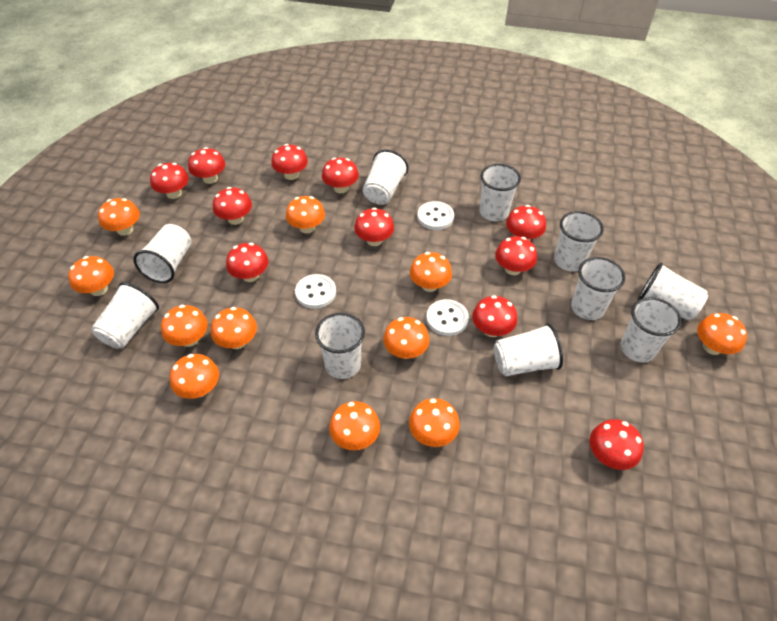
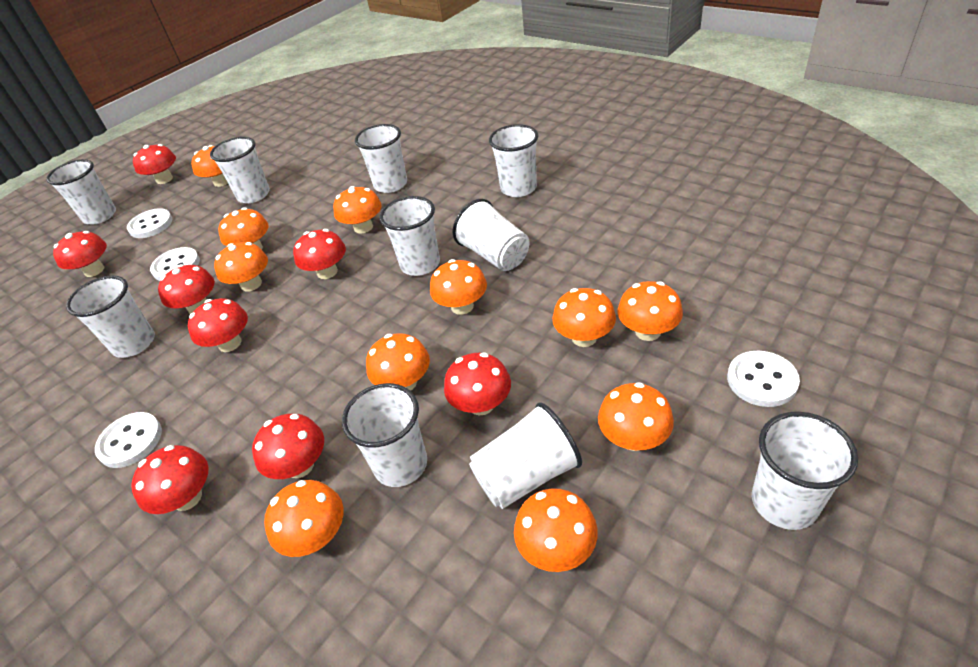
red mushroom: 11 -> 8
white button: 3 -> 4

